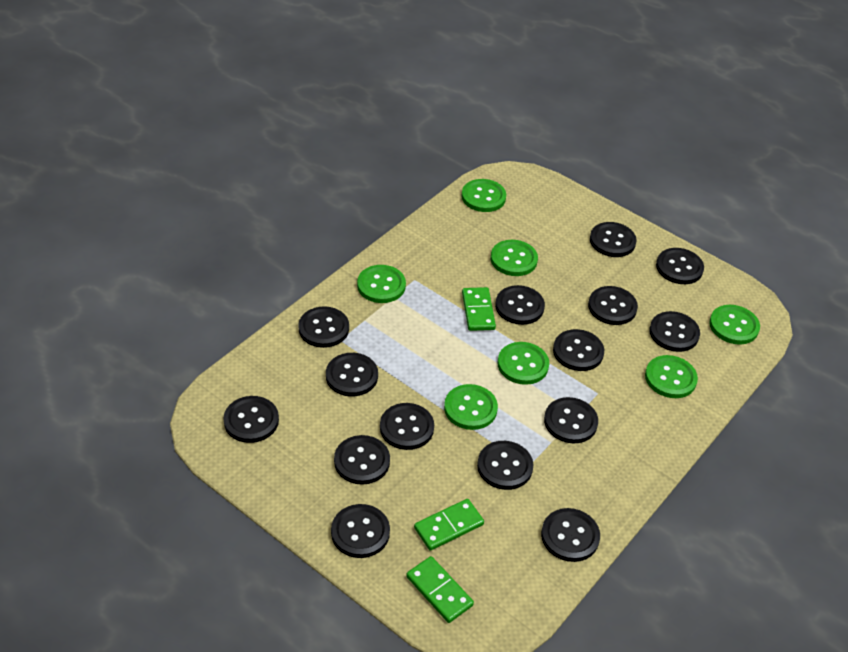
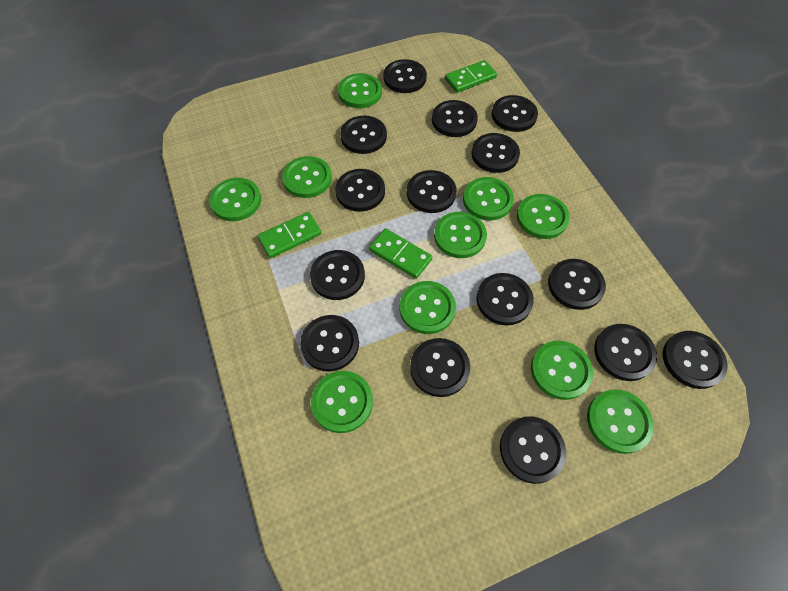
green button: 7 -> 10

